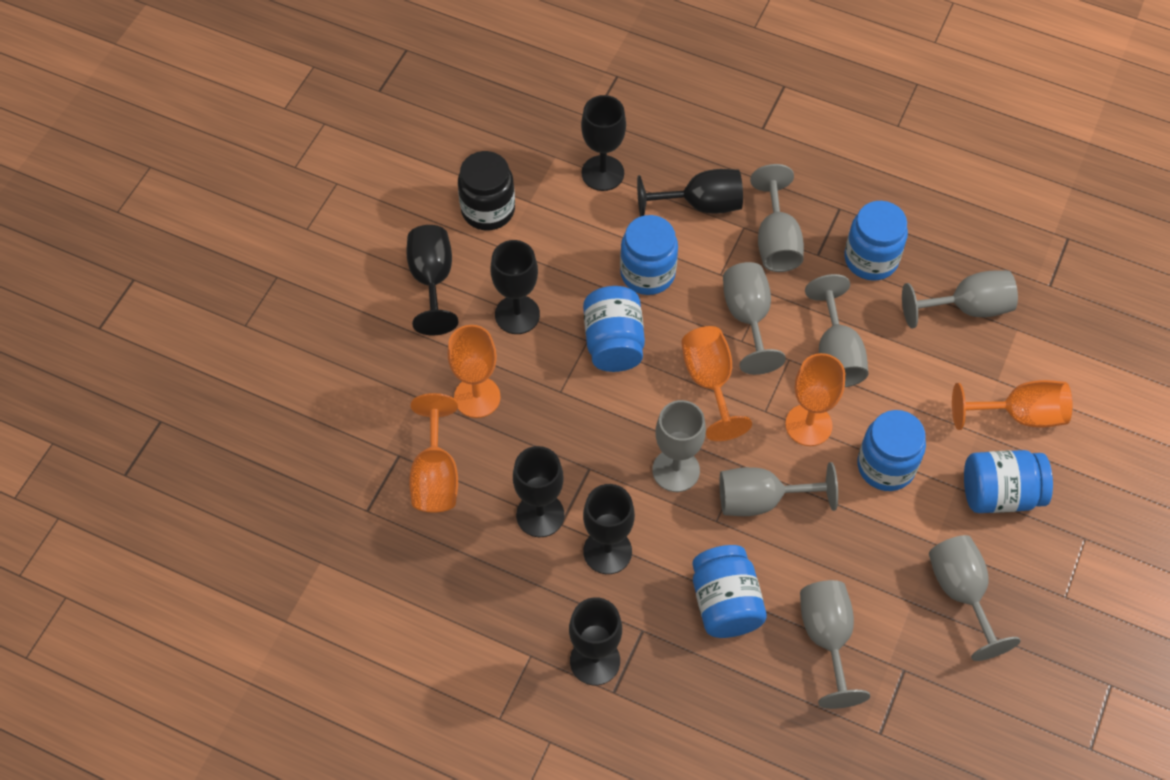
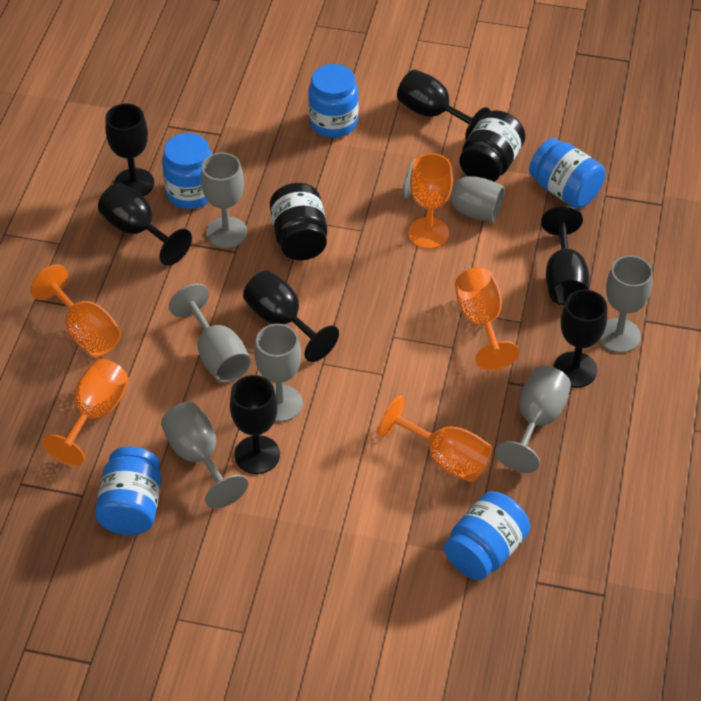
black jar: 1 -> 2
blue jar: 6 -> 5
grey goblet: 8 -> 7

